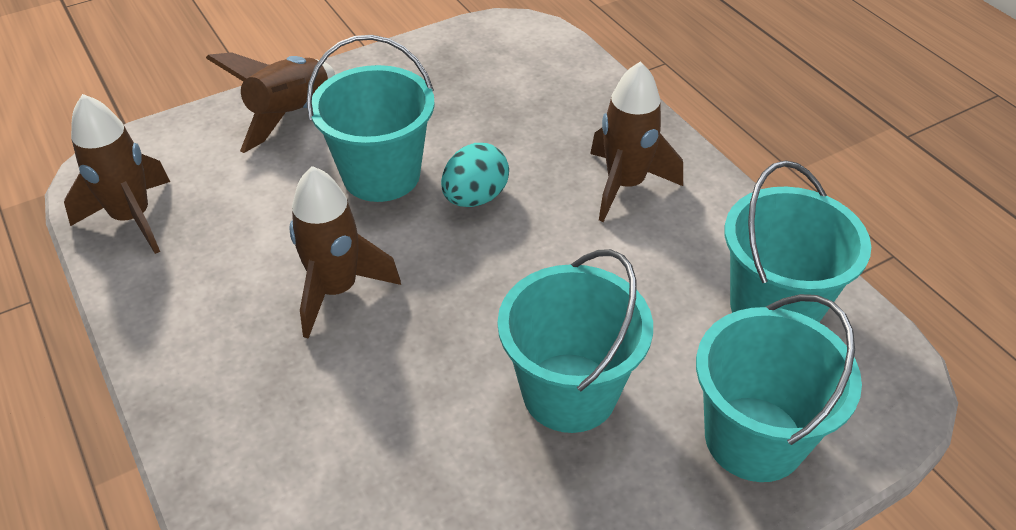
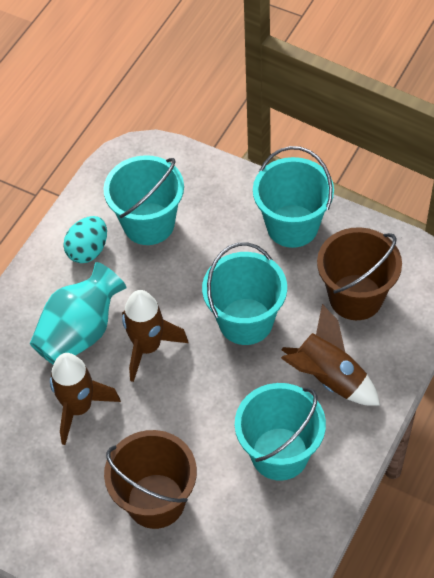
brown bucket: 0 -> 2
brown rocket: 4 -> 3
turquoise vase: 0 -> 1

